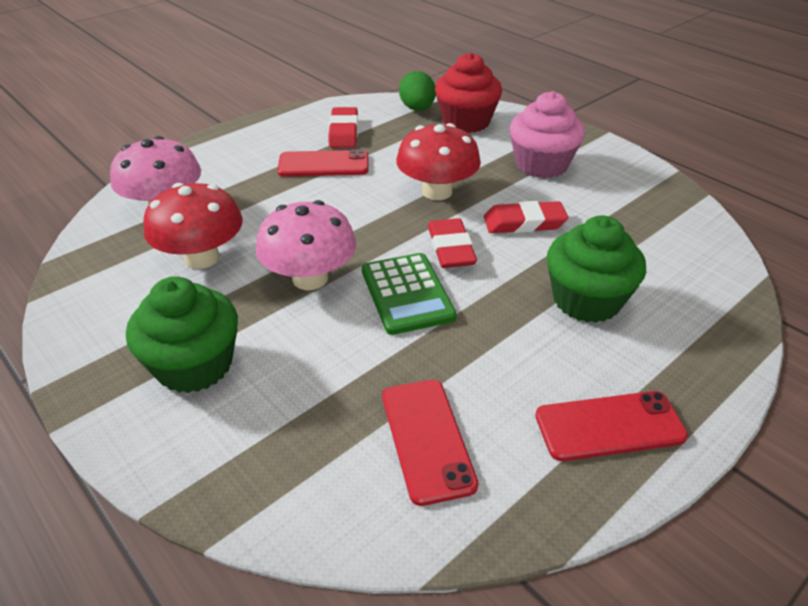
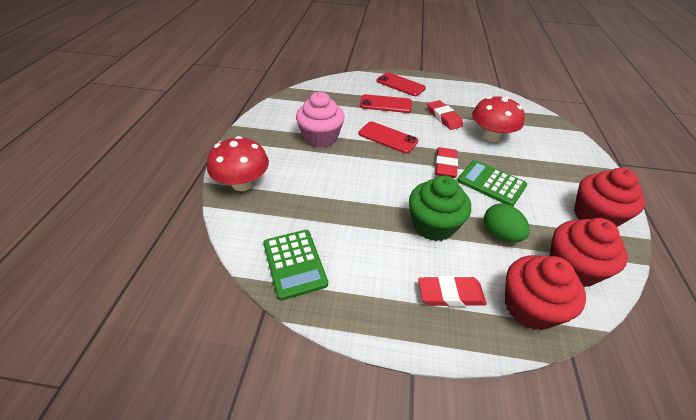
green calculator: 1 -> 2
green cupcake: 2 -> 1
pink mushroom: 2 -> 0
red cupcake: 1 -> 3

